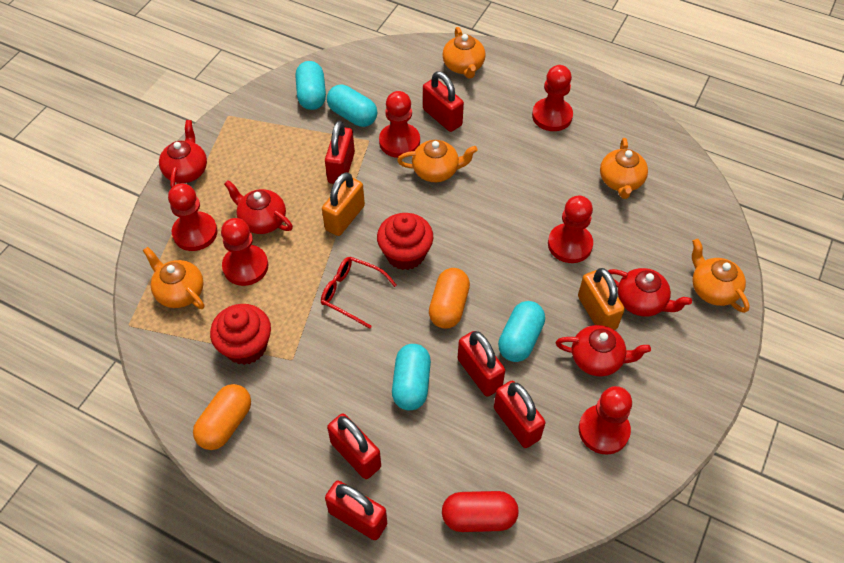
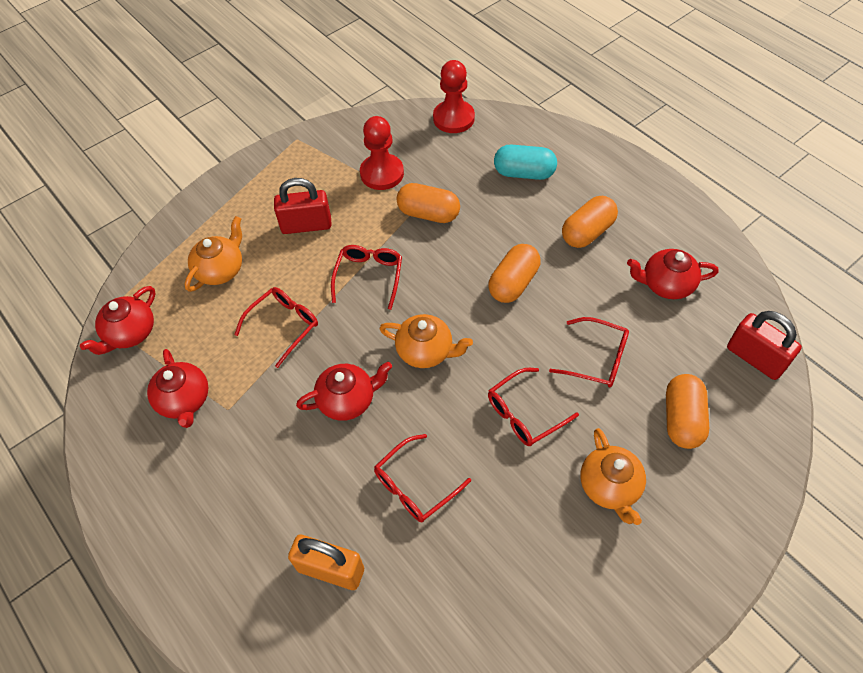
orange capsule: 2 -> 4
orange padlock: 2 -> 1
orange teapot: 5 -> 3
red capsule: 1 -> 0
red cupcake: 2 -> 0
red glasses: 1 -> 5
red padlock: 6 -> 2
red pawn: 6 -> 2
turquoise capsule: 4 -> 1

